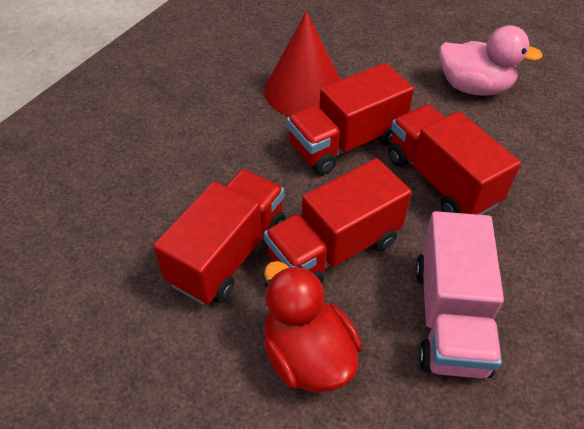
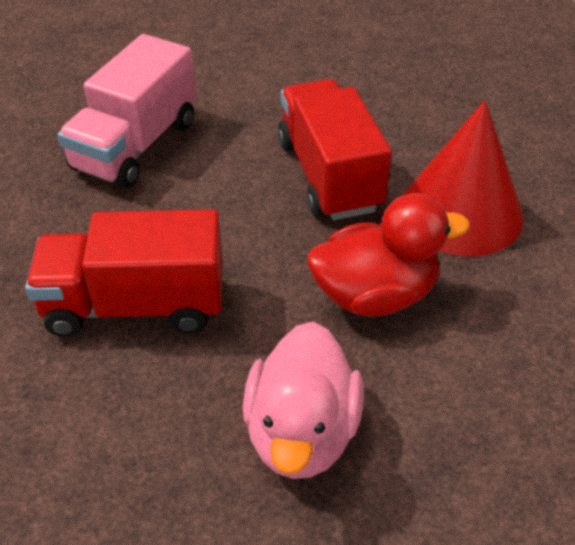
red truck: 4 -> 2

